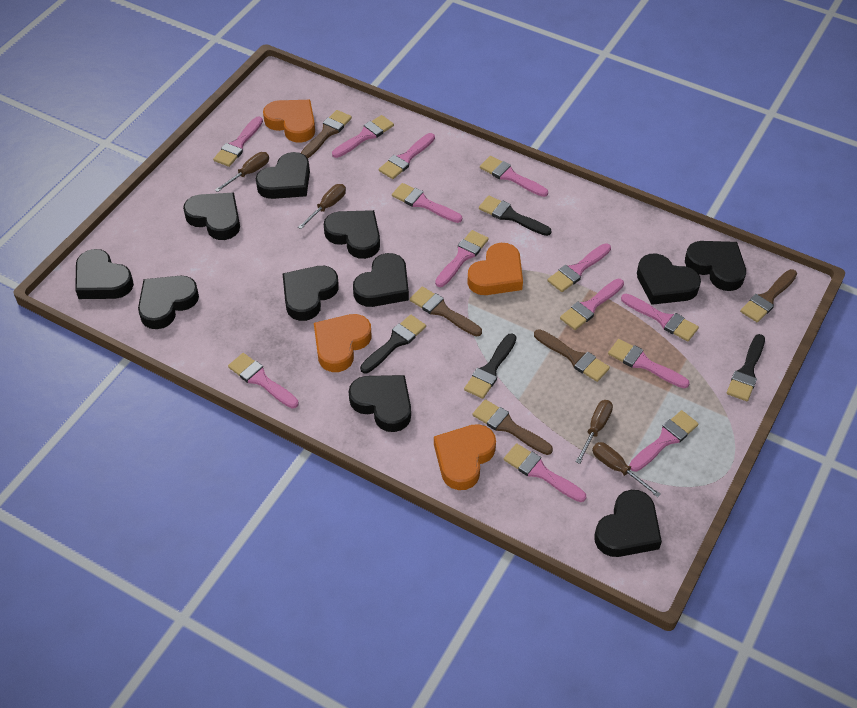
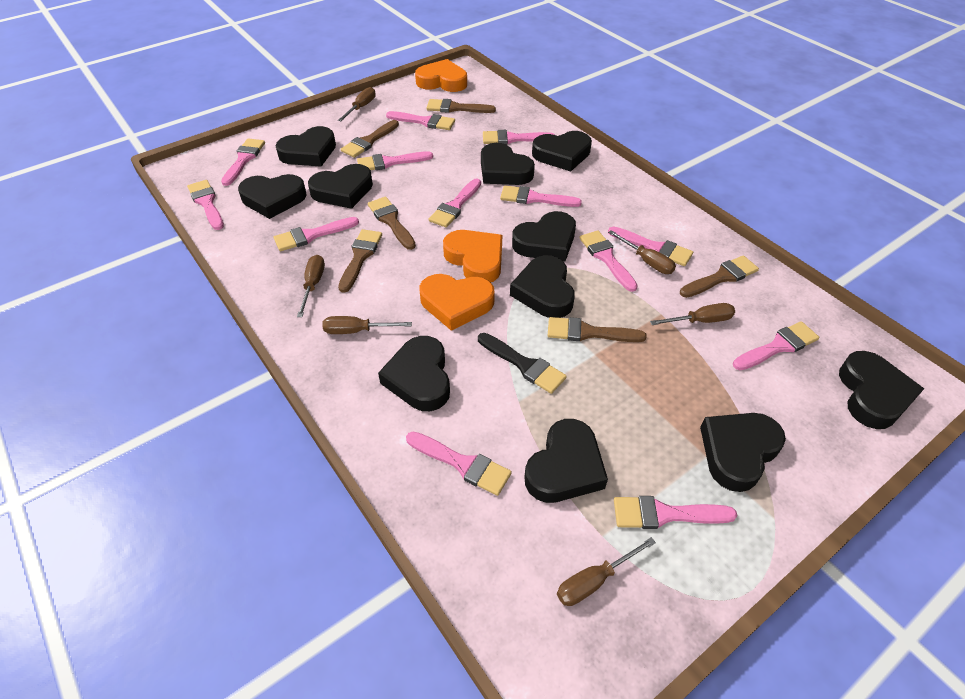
black brush: 4 -> 1
brown brush: 5 -> 6
brown screwdriver: 4 -> 6
orange heart: 4 -> 3

